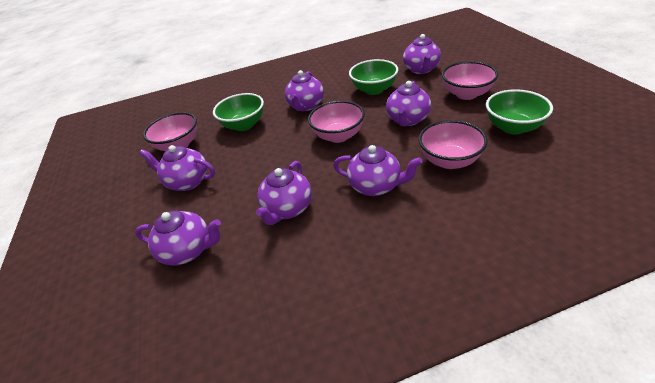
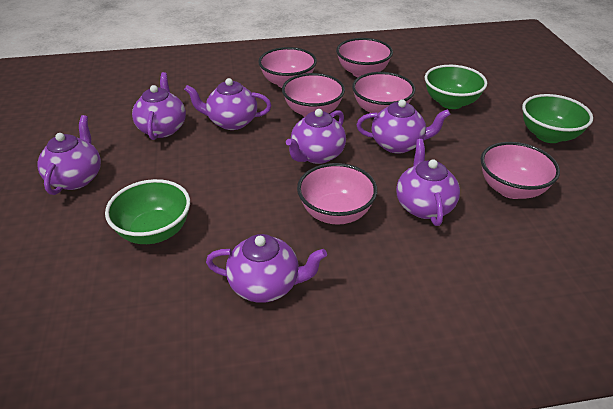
pink bowl: 4 -> 6

